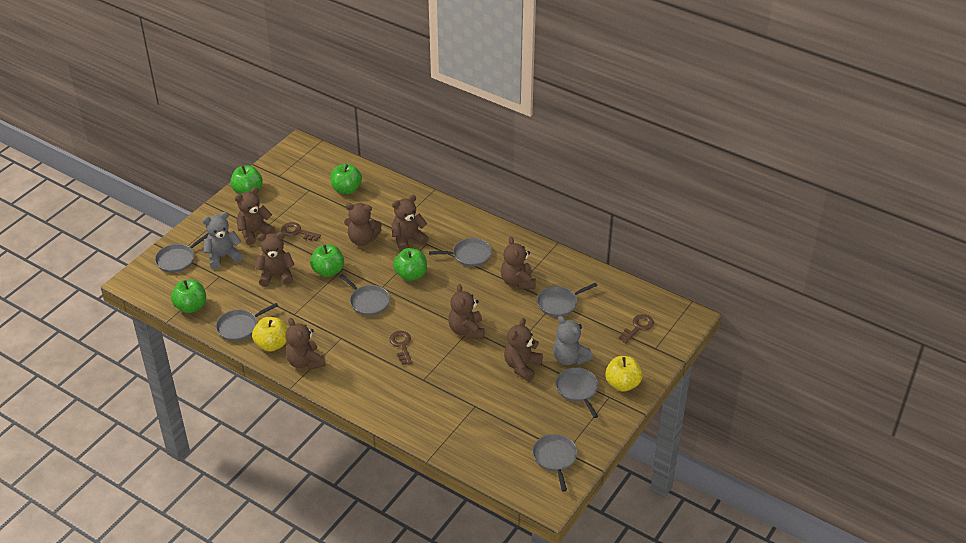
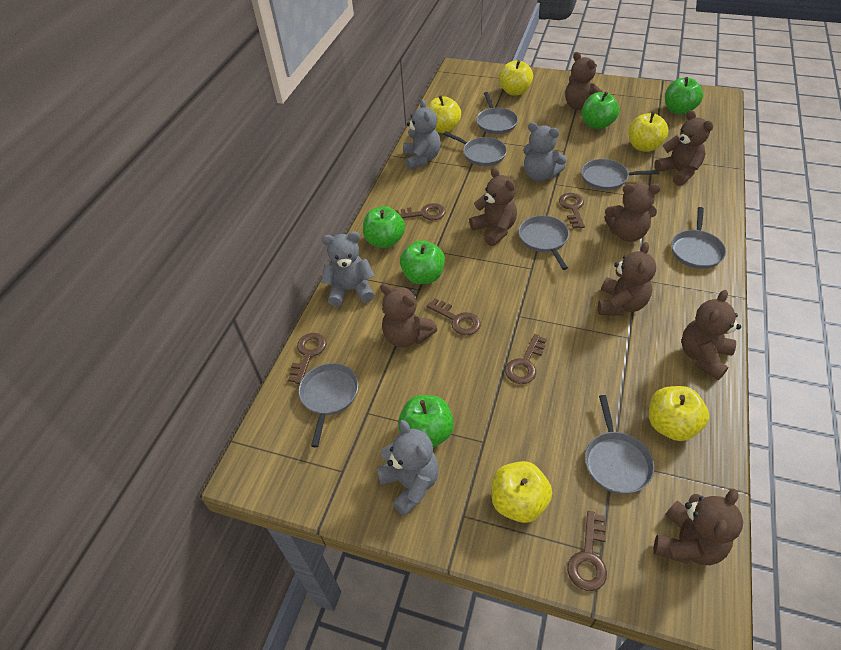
brown key: 3 -> 6
grey teddy bear: 2 -> 4
yellow apple: 2 -> 5

